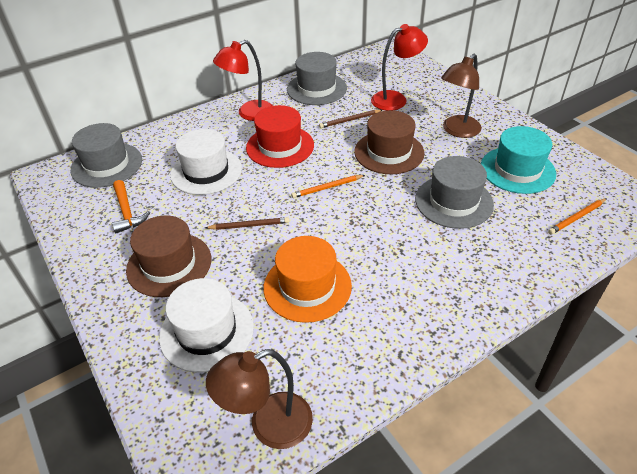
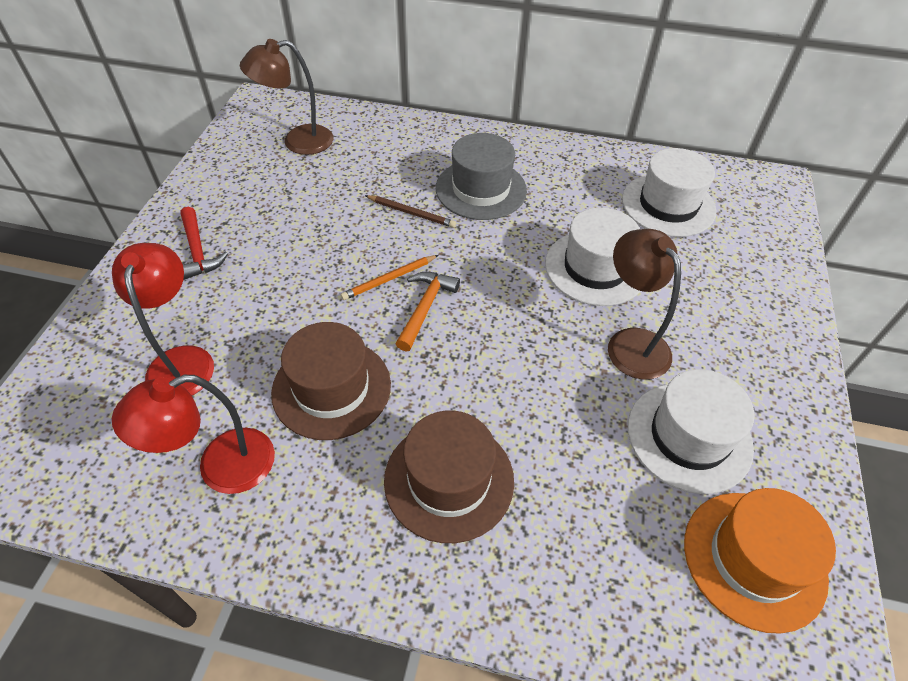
brown pencil: 2 -> 1
grey hat: 3 -> 1
orange pencil: 2 -> 1
red hammer: 0 -> 1
red hat: 1 -> 0
turquoise hat: 1 -> 0
white hat: 2 -> 3

